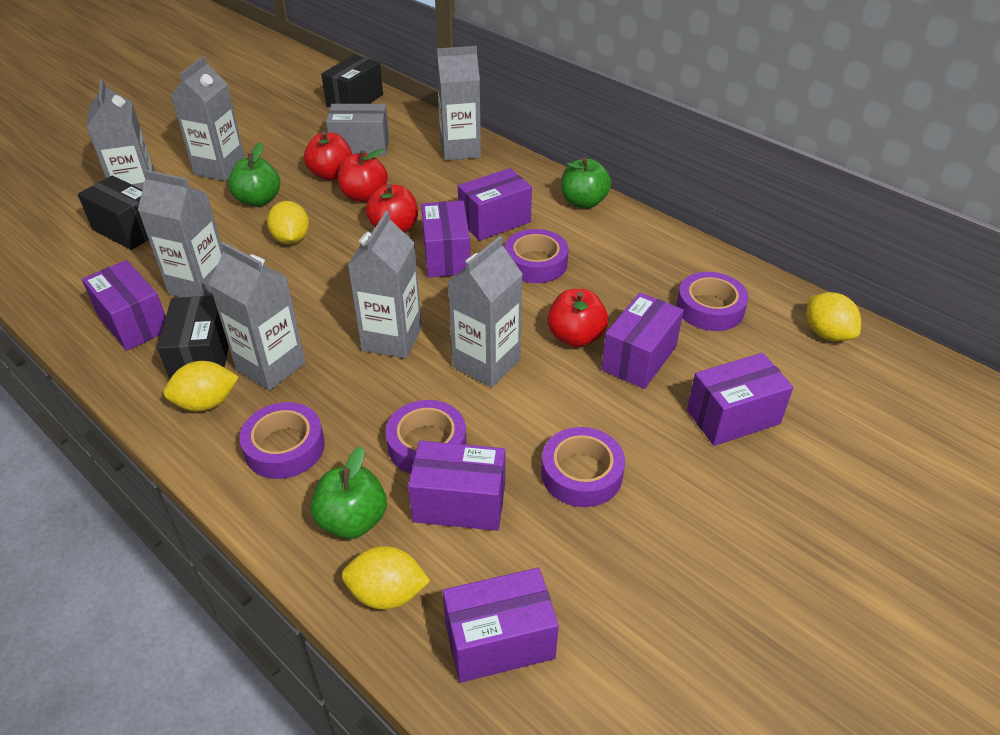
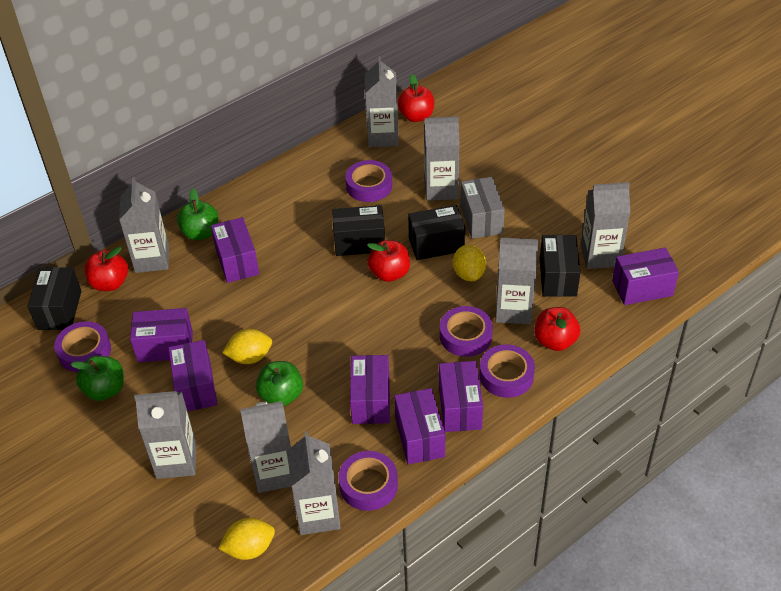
black box: 3 -> 4
grey carton: 7 -> 8
yellow lemon: 4 -> 3

